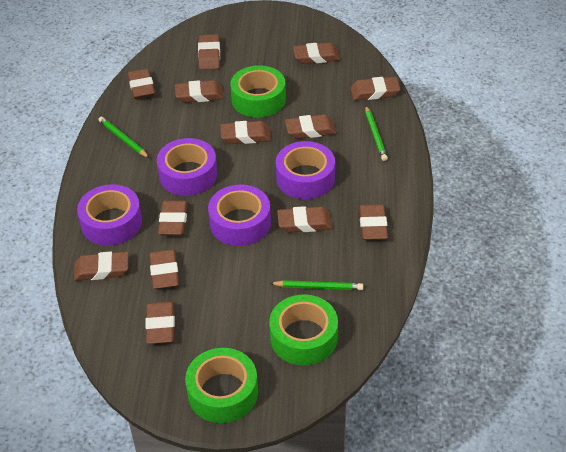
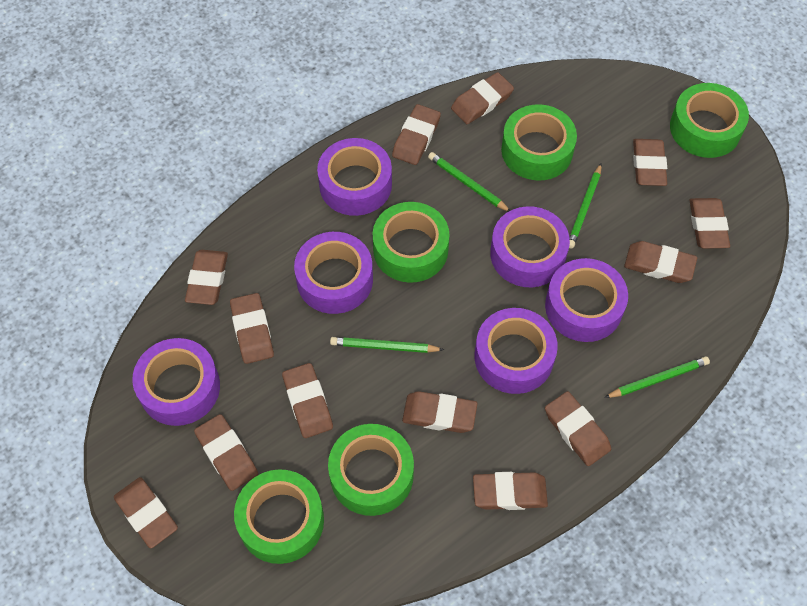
green pencil: 3 -> 4
green tape: 3 -> 5
purple tape: 4 -> 6

